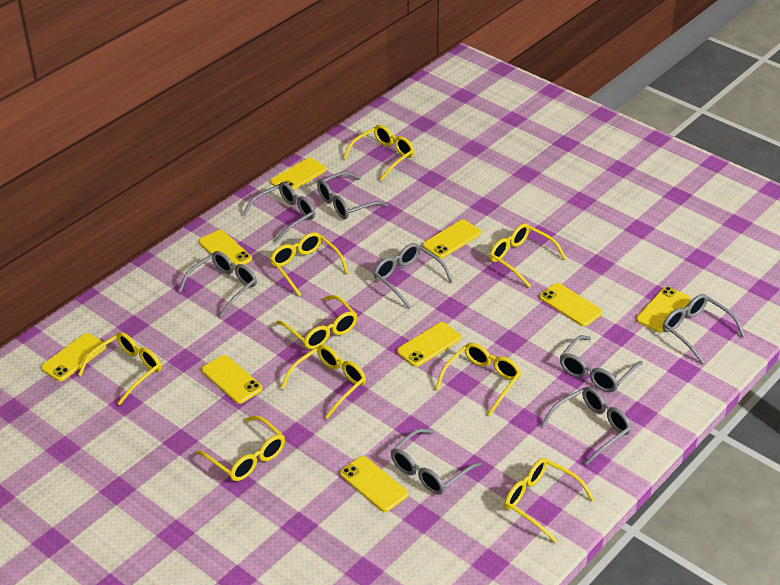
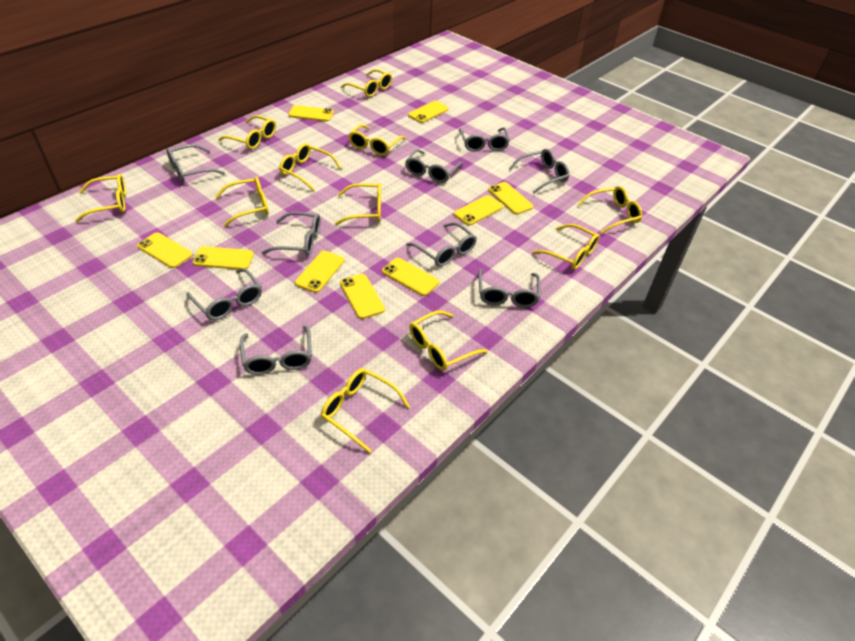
grey glasses: 8 -> 9
yellow glasses: 9 -> 11

